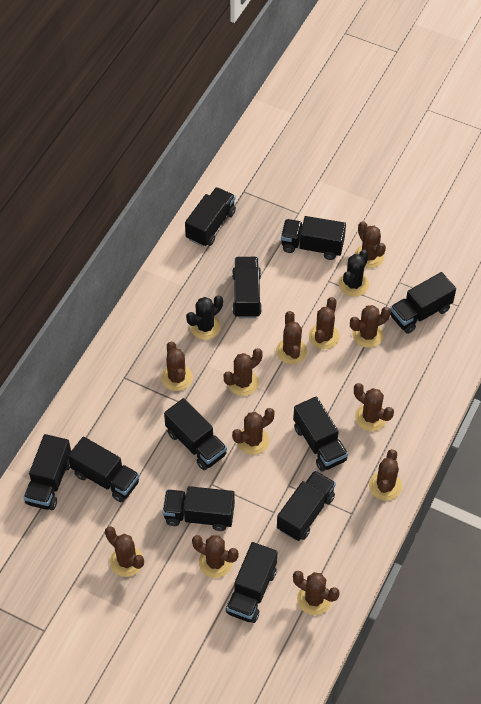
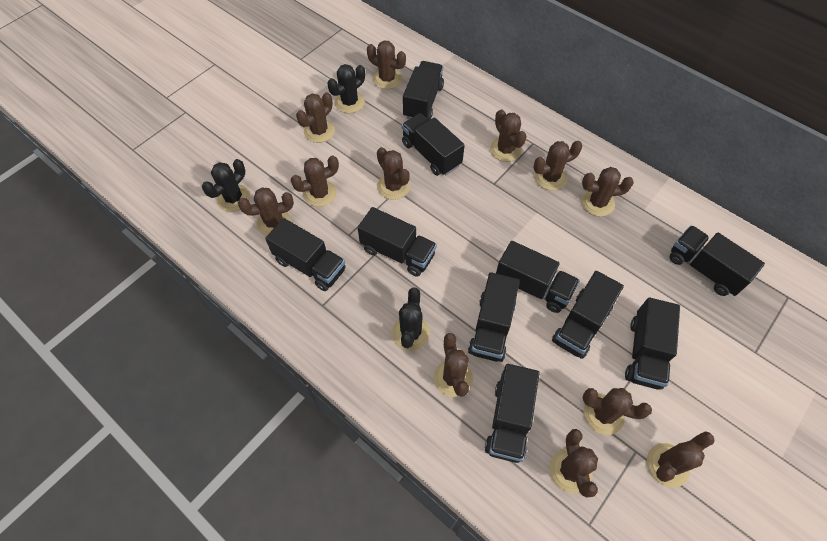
black cactus: 2 -> 3
black truck: 11 -> 10

